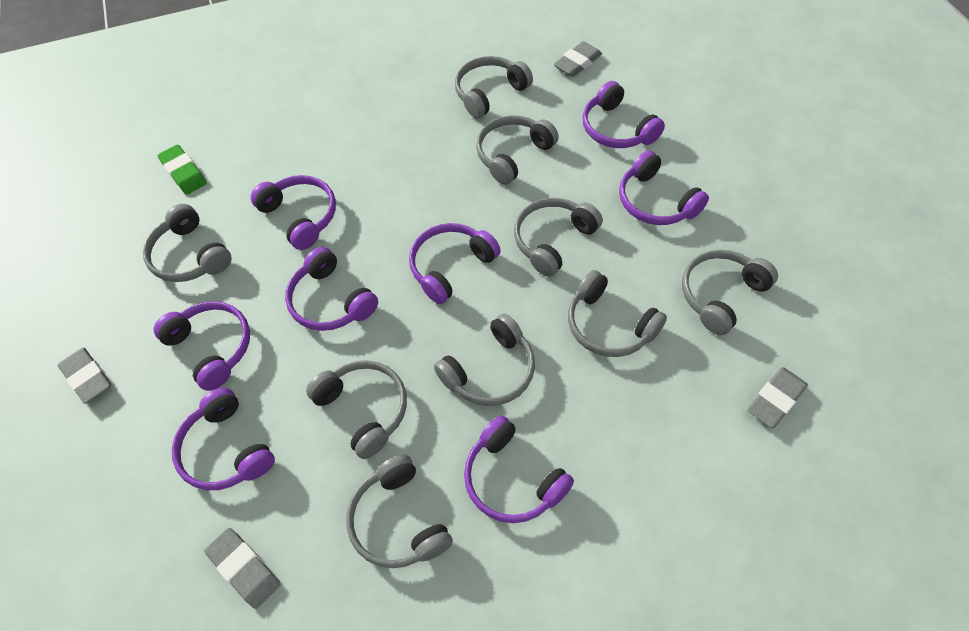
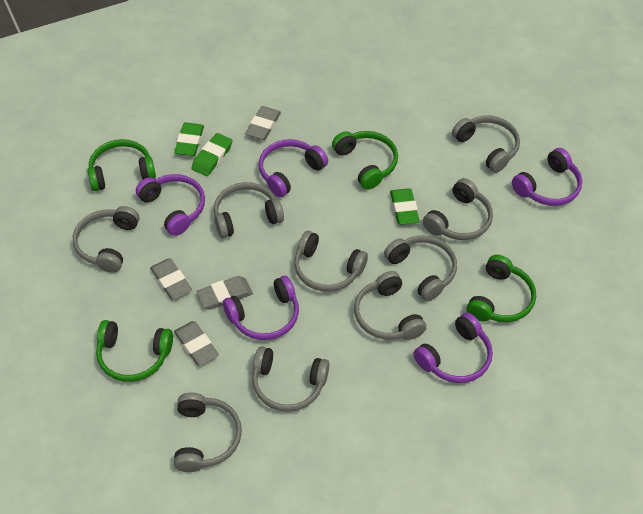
green eraser: 1 -> 3
green headphones: 0 -> 4
purple headphones: 8 -> 5

